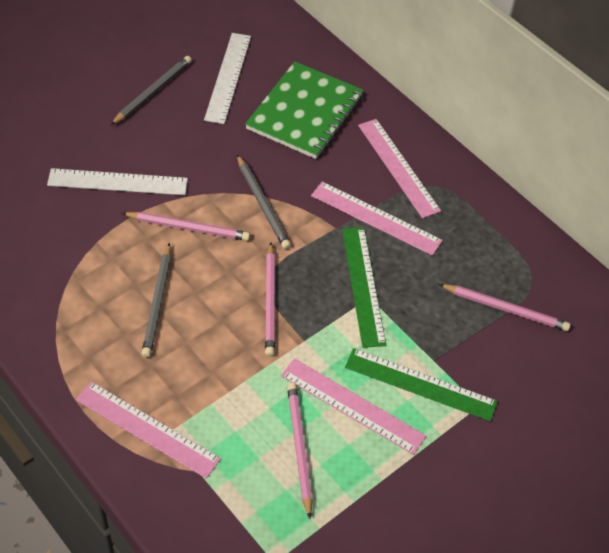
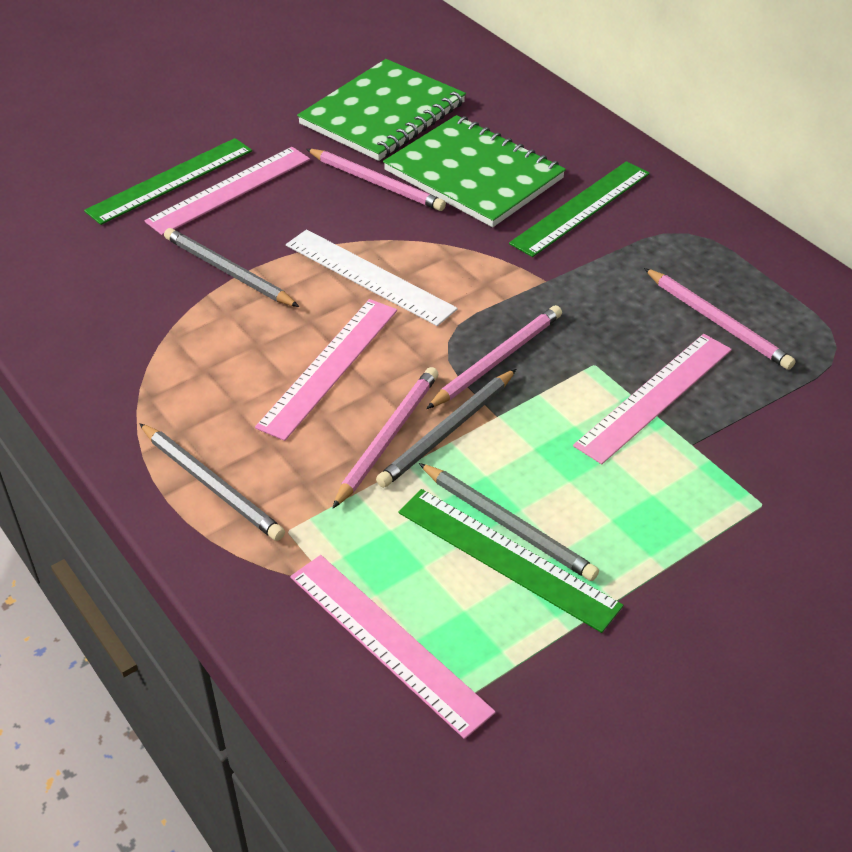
green notebook: 1 -> 2
green ruler: 2 -> 3
grey pencil: 3 -> 4
white ruler: 2 -> 1

